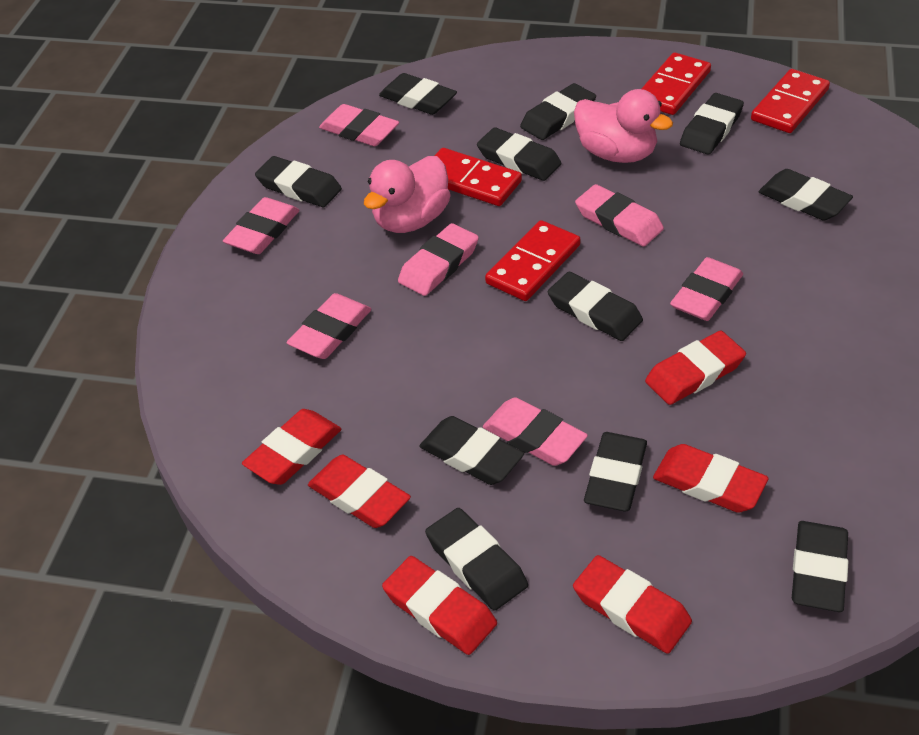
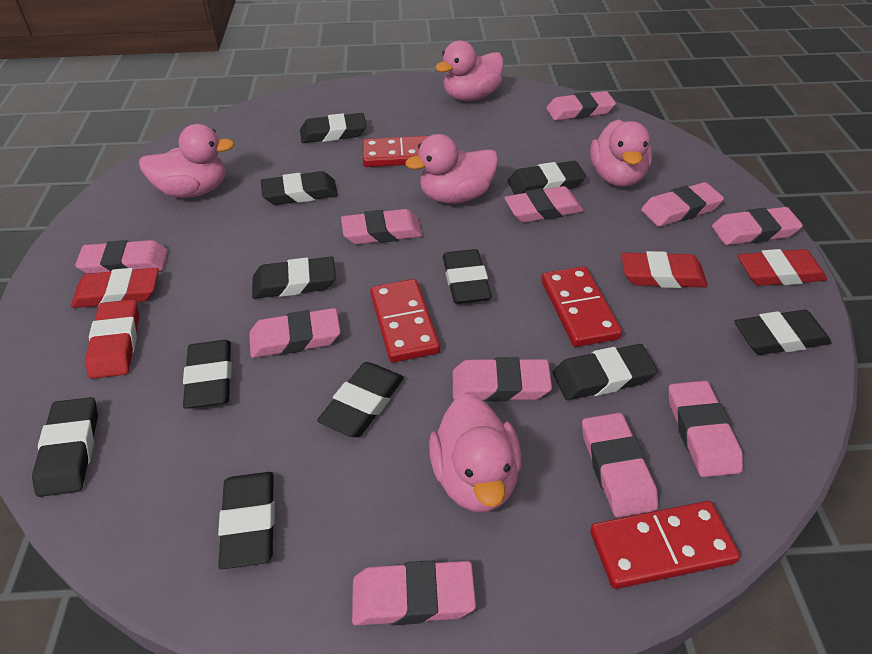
pink duck: 2 -> 5
pink eraser: 7 -> 11
red eraser: 6 -> 4

